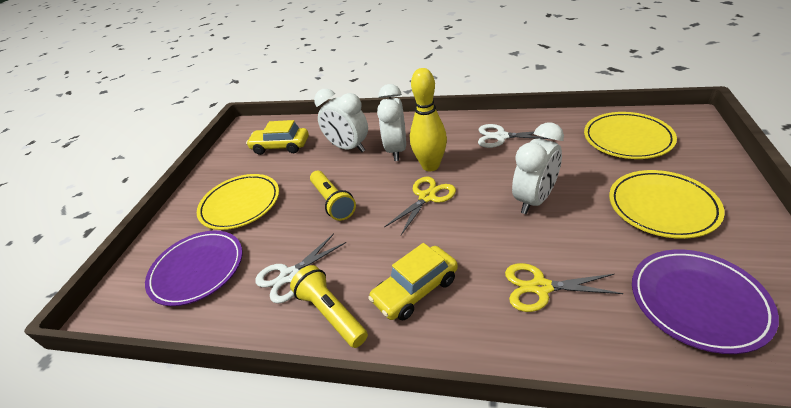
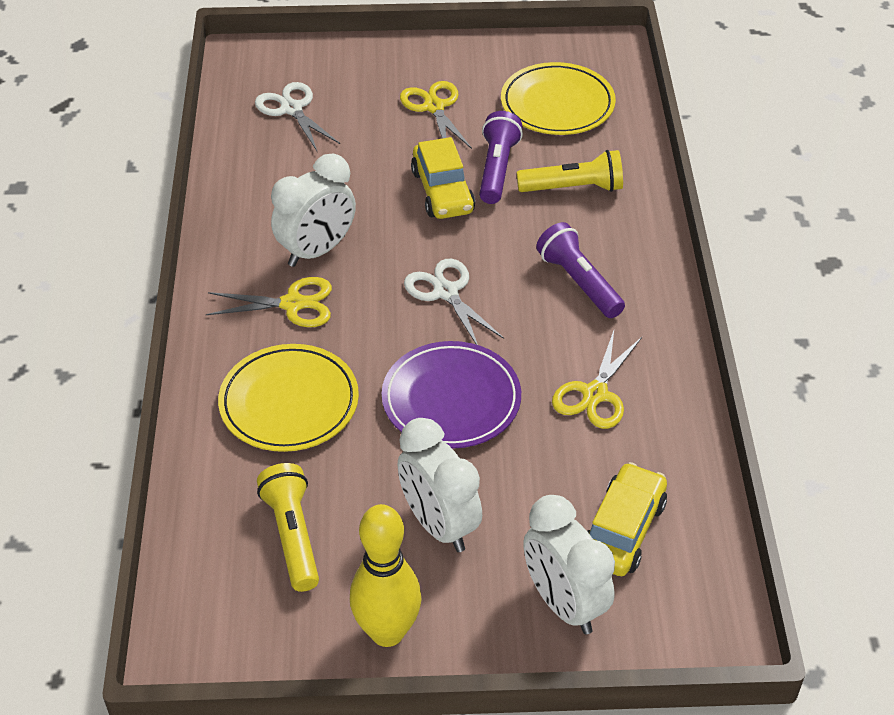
purple flashlight: 0 -> 2
purple plate: 2 -> 1
yellow plate: 3 -> 2
yellow scissors: 2 -> 3

